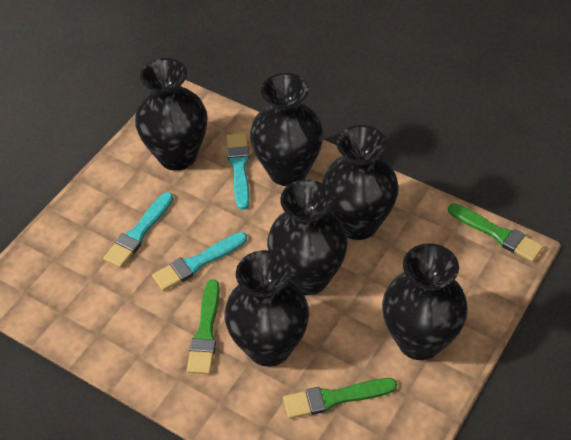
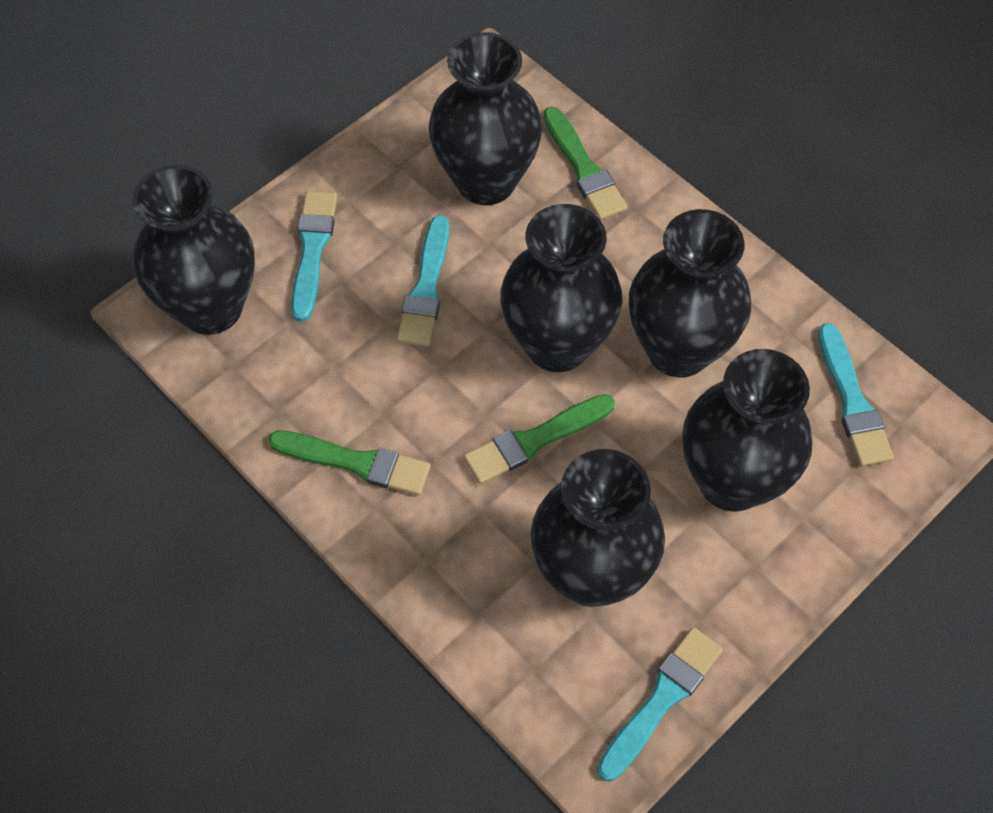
turquoise brush: 3 -> 4

